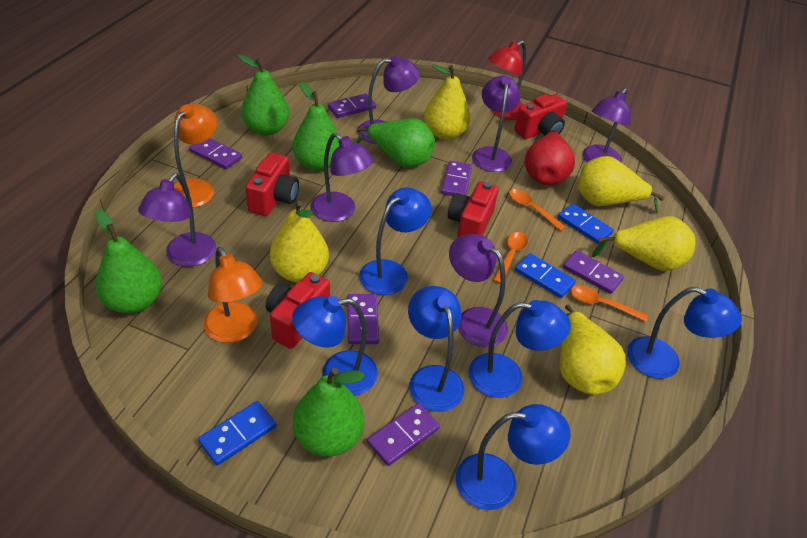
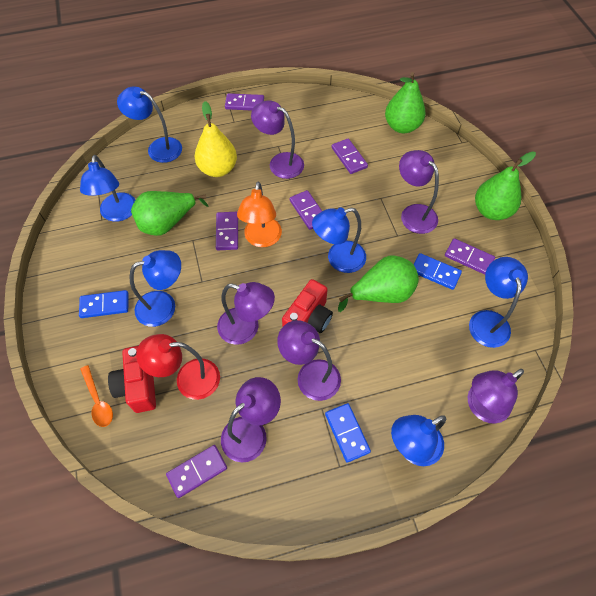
green pear: 5 -> 4
orange lamp: 2 -> 1
orange spoon: 3 -> 1
red camera: 4 -> 2
red pear: 1 -> 0
yellow pear: 5 -> 1

